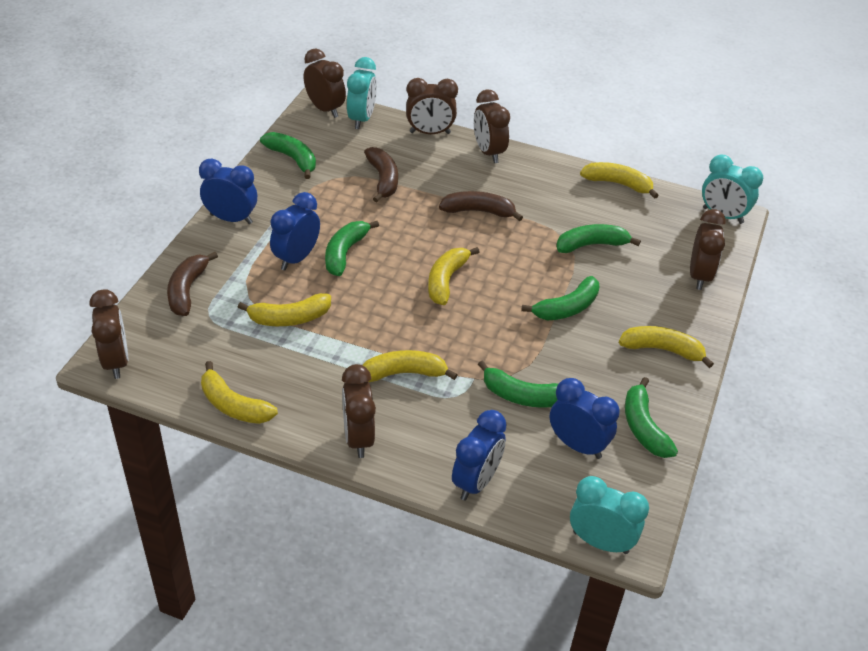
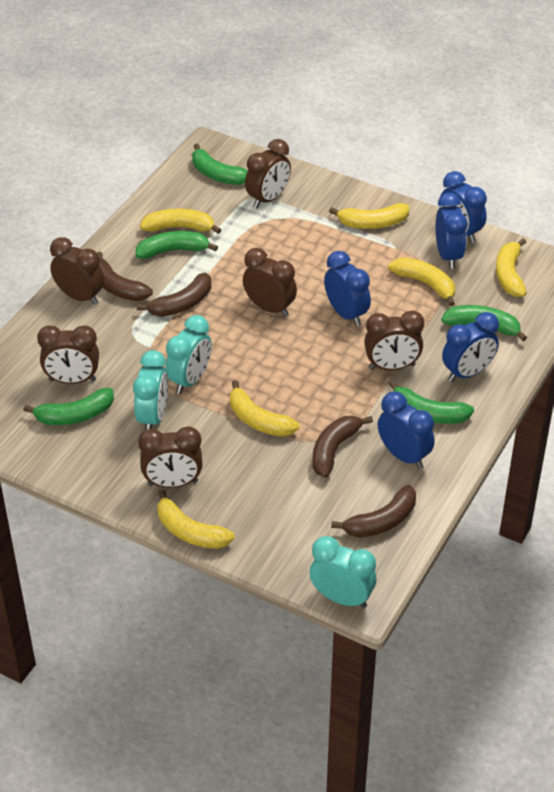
blue clock: 4 -> 5
brown banana: 3 -> 4
green banana: 6 -> 5

